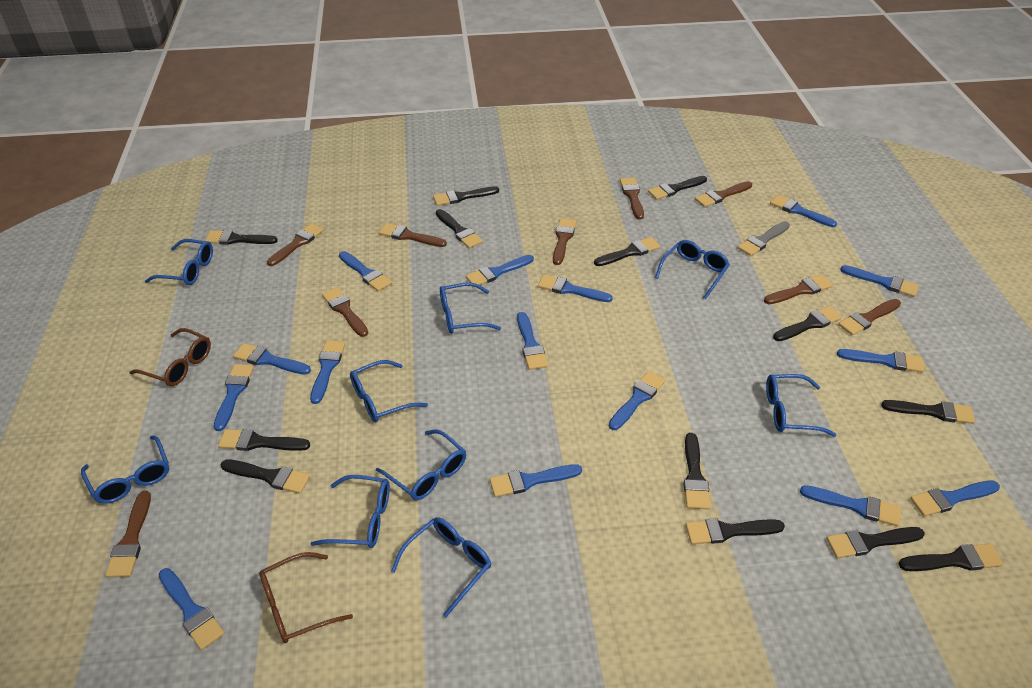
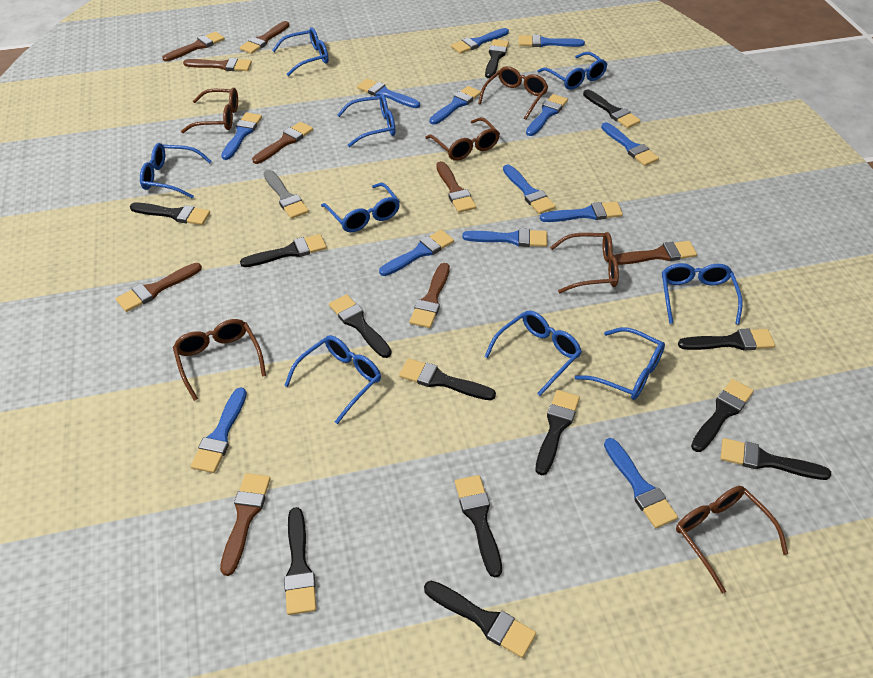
blue brush: 15 -> 13
brown glasses: 2 -> 6

